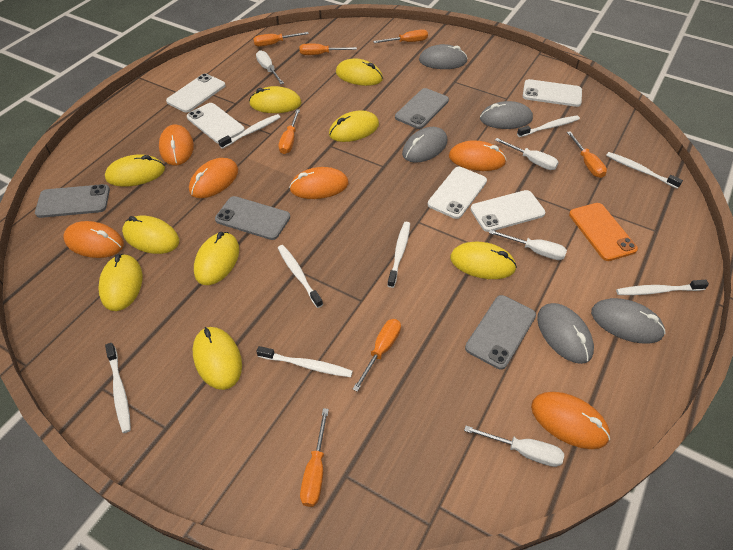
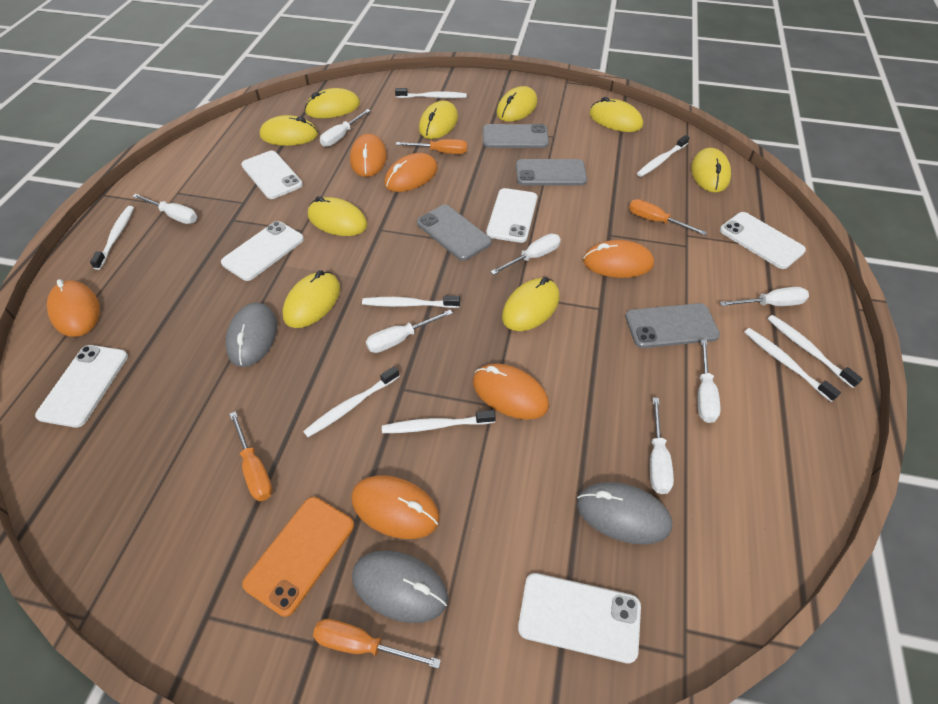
grey mouse: 5 -> 3
orange screwdriver: 7 -> 4
white phone: 5 -> 6
white screwdriver: 4 -> 7

